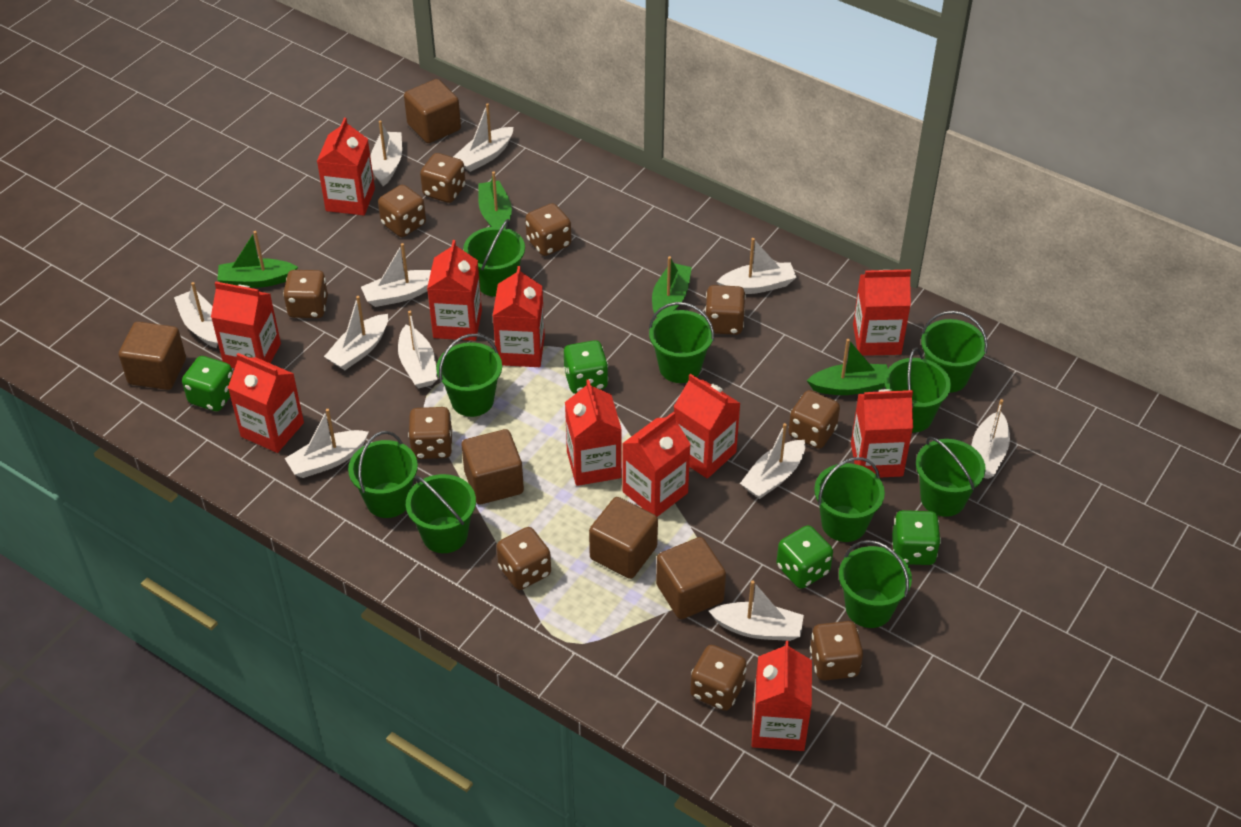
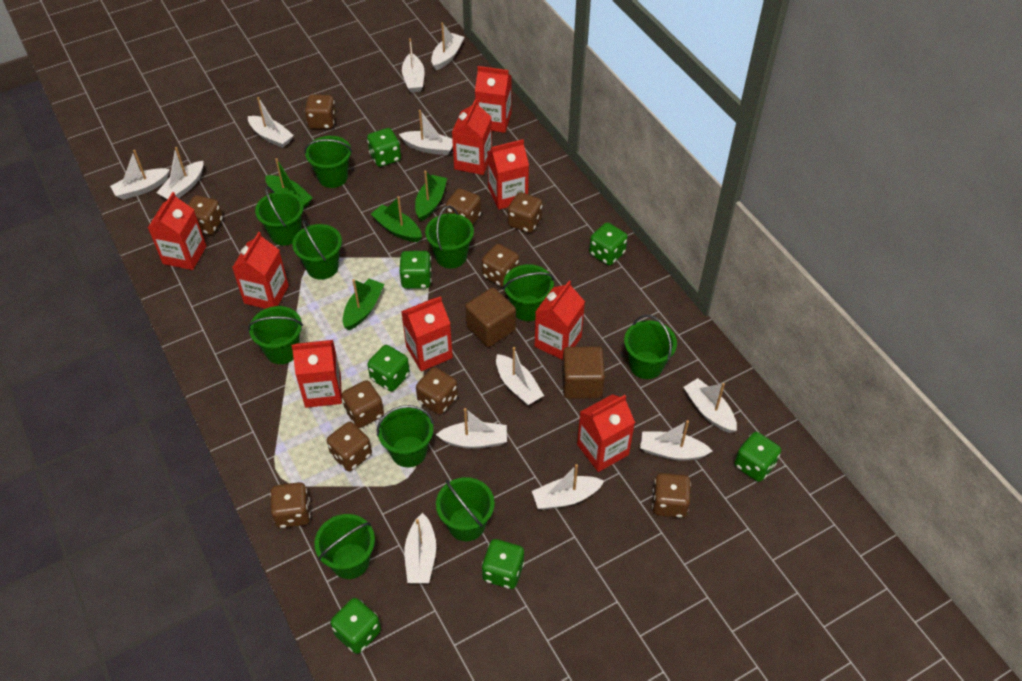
brown cube: 5 -> 2
green dice: 4 -> 7
red carton: 11 -> 9
white boat: 11 -> 12

